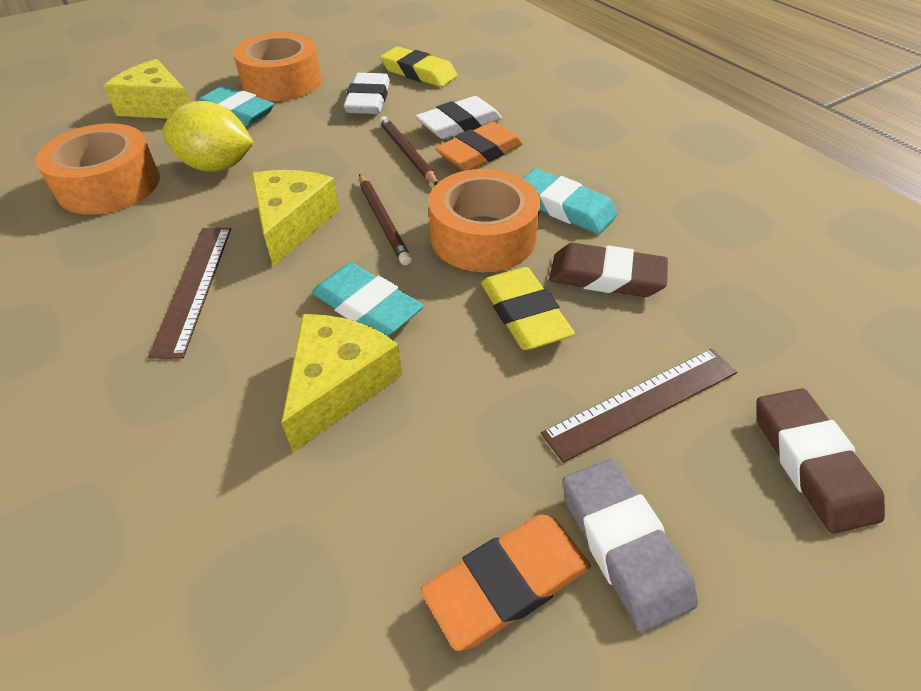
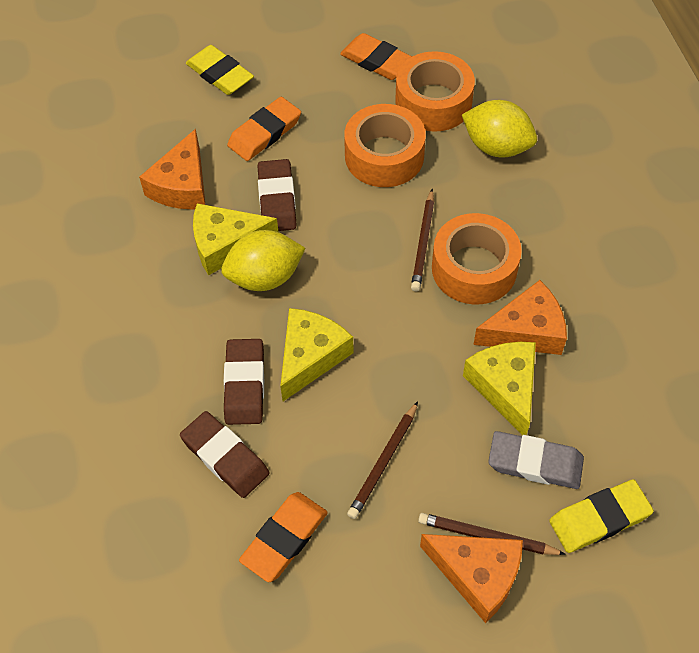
brown eraser: 2 -> 3
brown pencil: 2 -> 3
brown ruler: 2 -> 0
orange cheese: 0 -> 3
orange eraser: 2 -> 3
turquoise eraser: 3 -> 0
white eraser: 2 -> 0
yellow lemon: 1 -> 2

